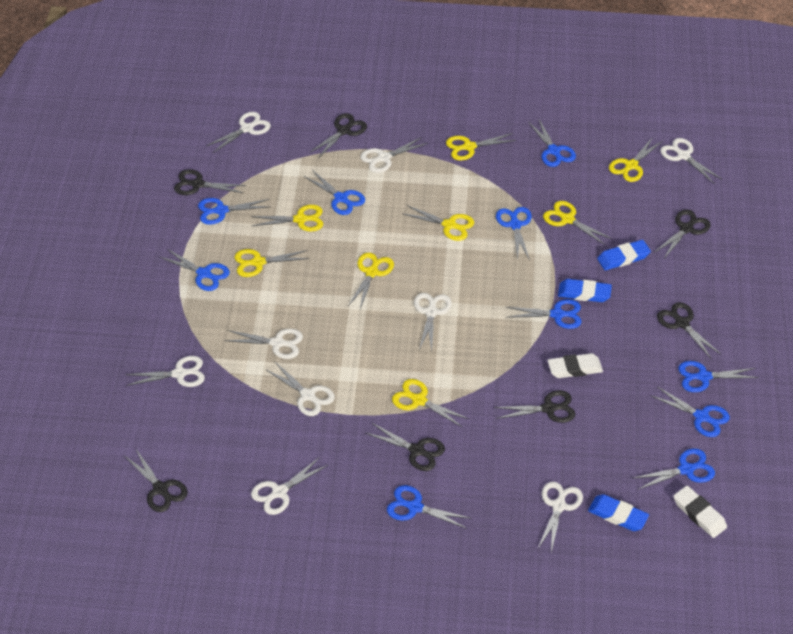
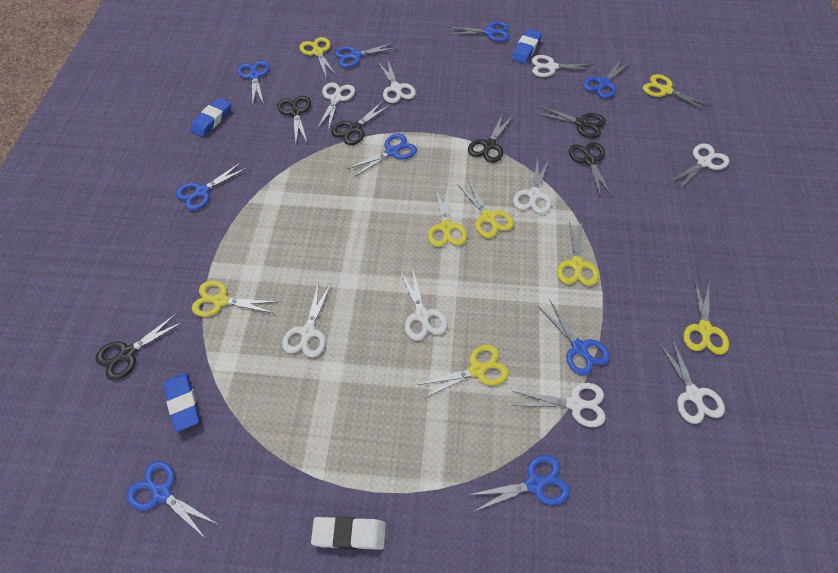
black scissors: 7 -> 6
blue scissors: 10 -> 9
white eraser: 2 -> 1

